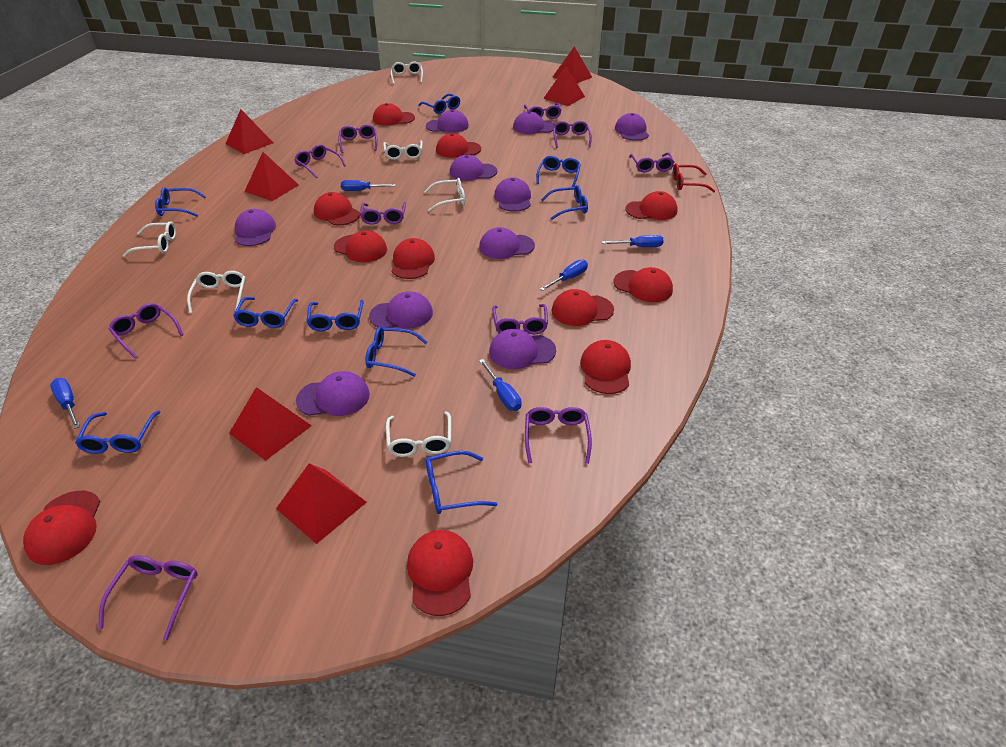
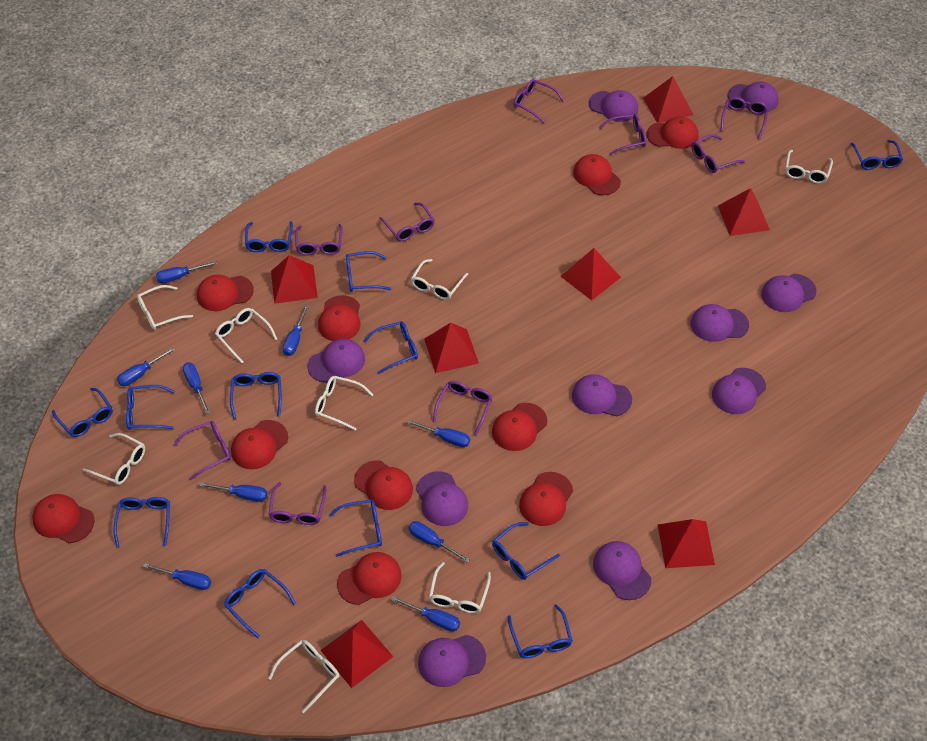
blue glasses: 9 -> 12
blue screwdriver: 5 -> 9
purple glasses: 10 -> 9
red cap: 11 -> 10
red glasses: 1 -> 0
red pyramid: 6 -> 7
white glasses: 6 -> 8

